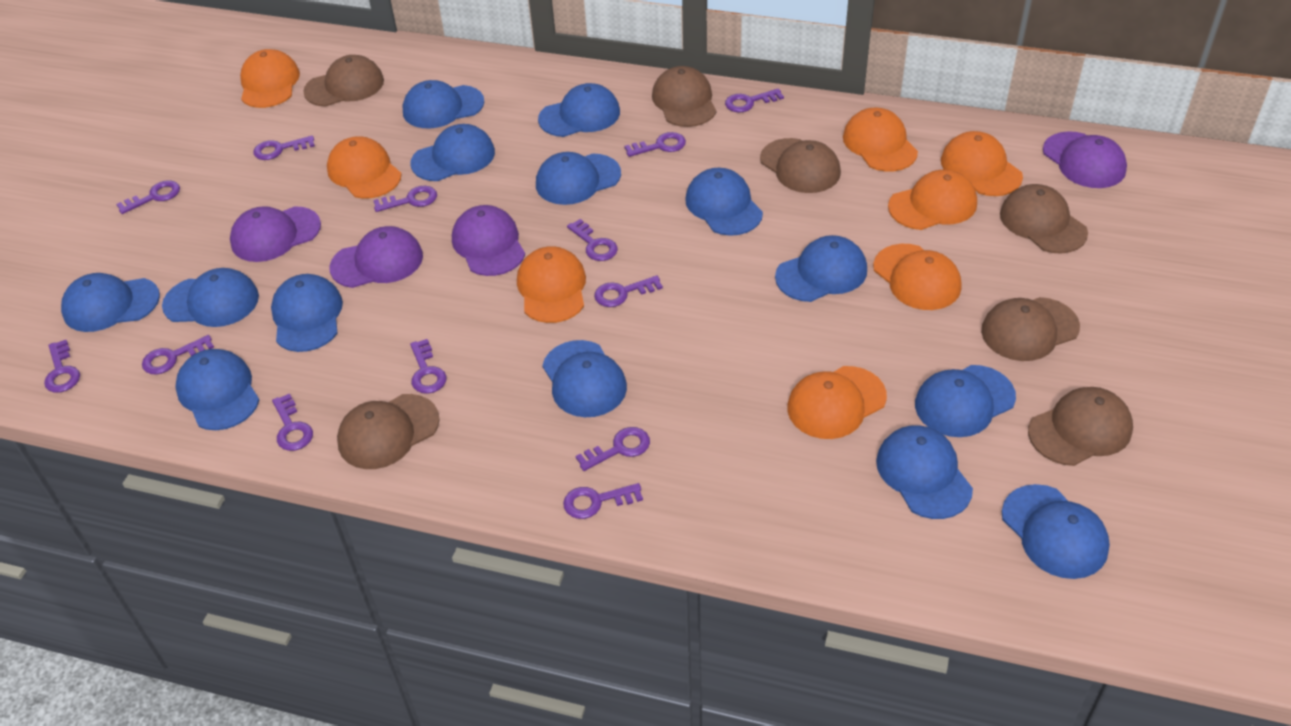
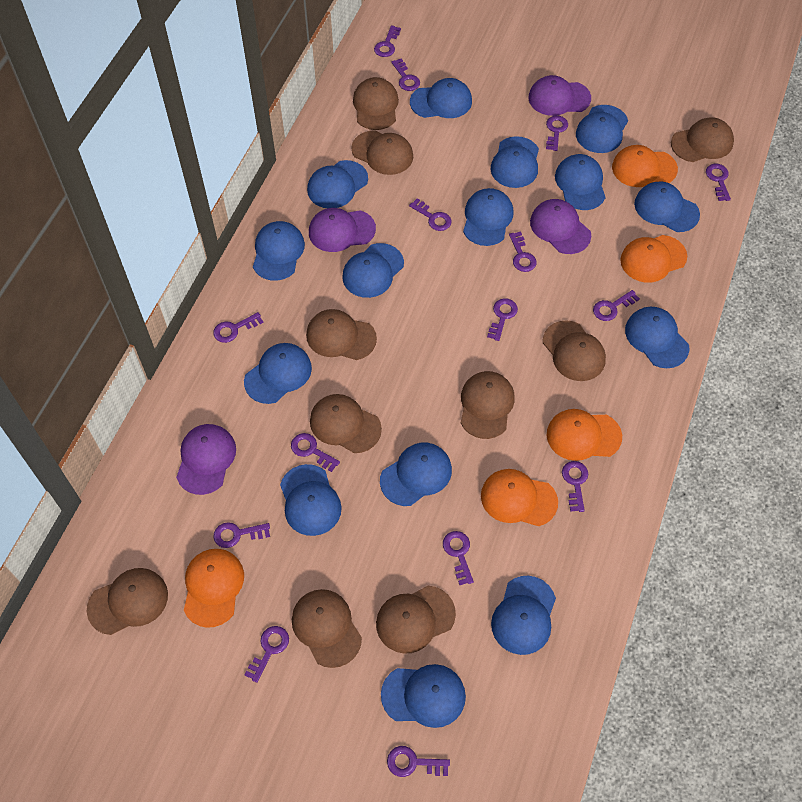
blue cap: 14 -> 15
brown cap: 7 -> 10
orange cap: 8 -> 5
purple key: 13 -> 15

